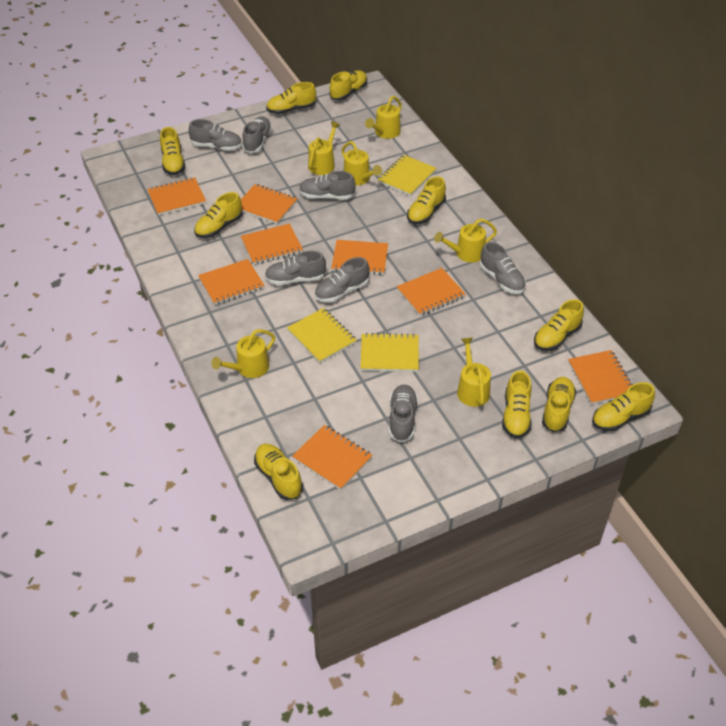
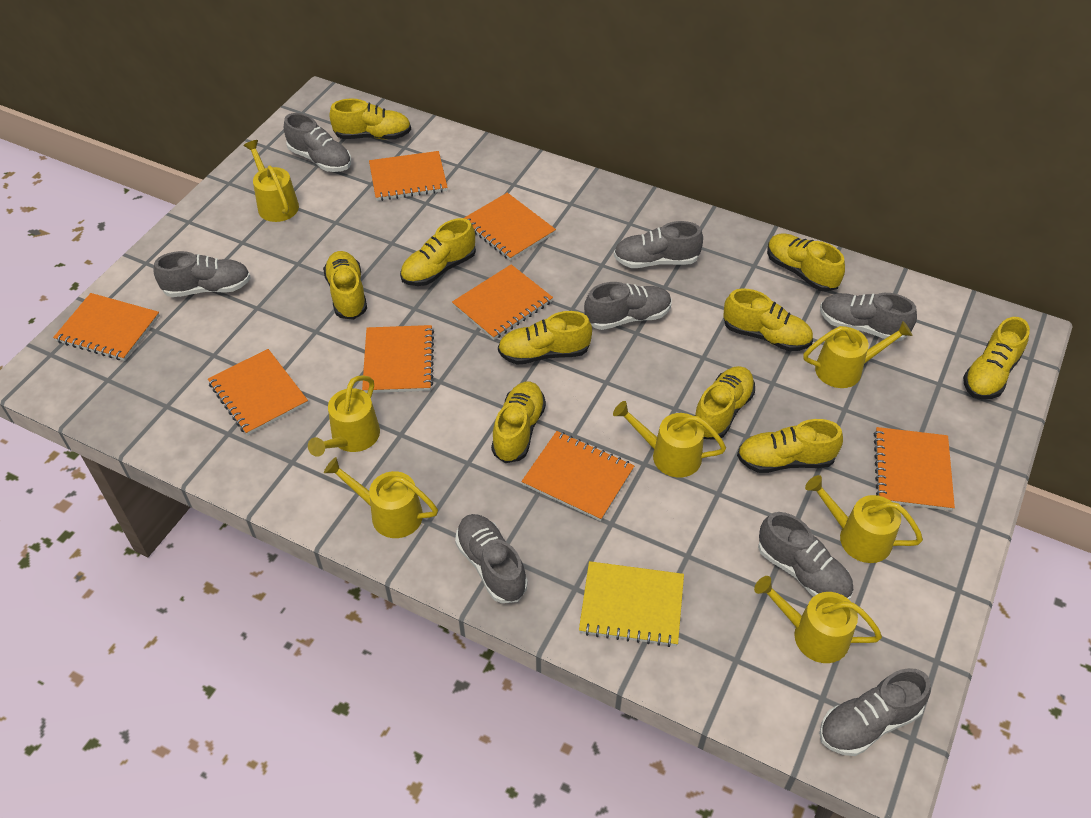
grey shoe: 7 -> 8
yellow notebook: 3 -> 1
yellow watering can: 6 -> 7

